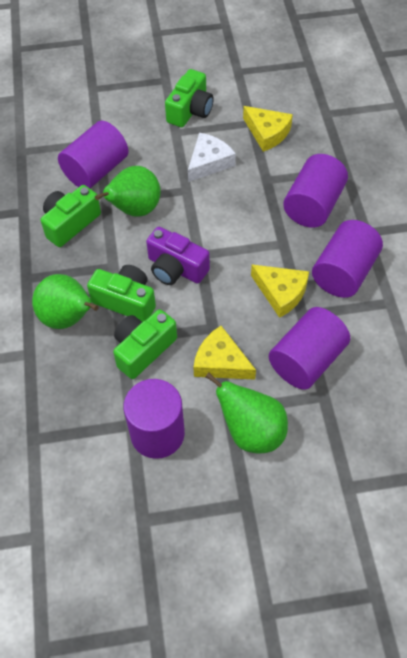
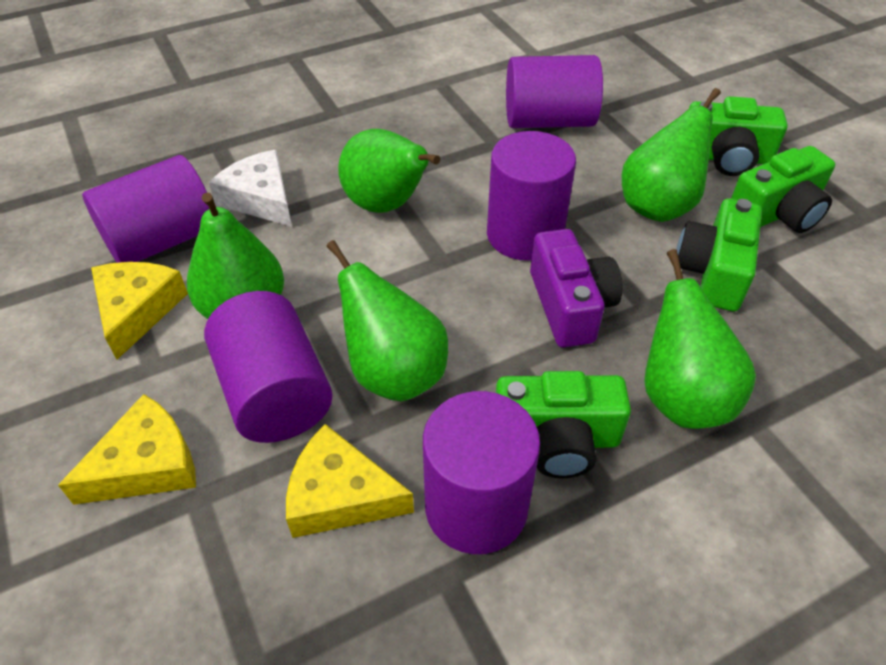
green pear: 3 -> 5

